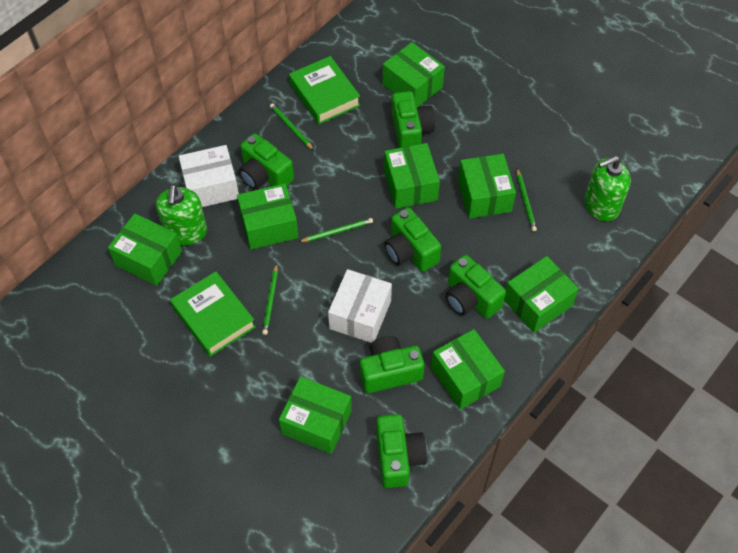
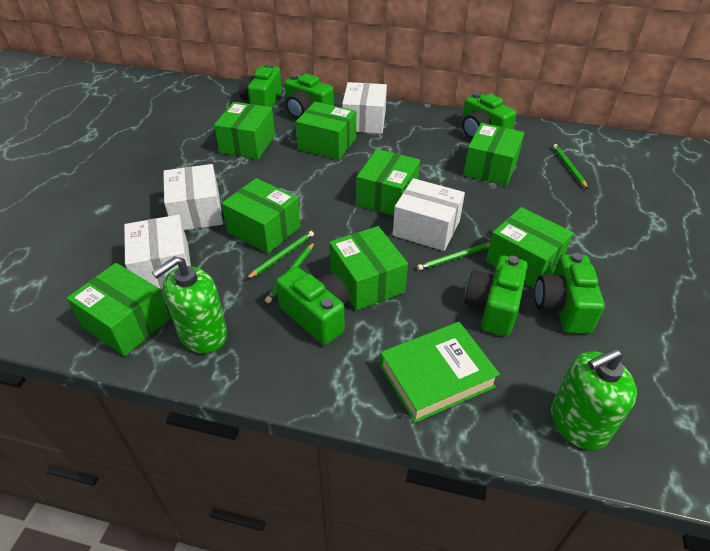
green book: 2 -> 1
white box: 2 -> 4

